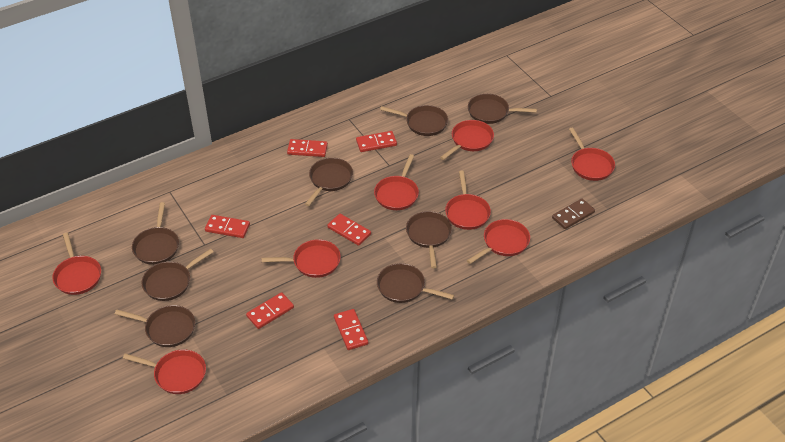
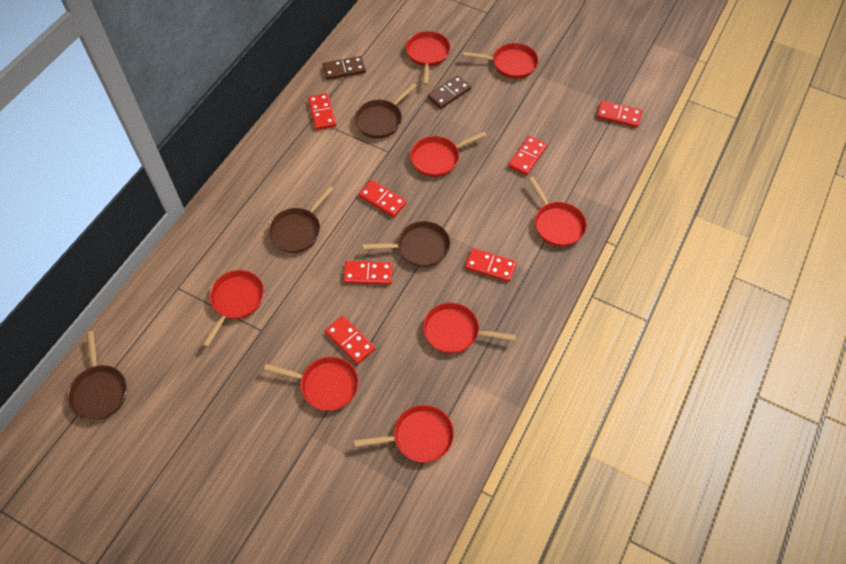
brown domino: 1 -> 2
brown pan: 8 -> 4
red domino: 6 -> 7

